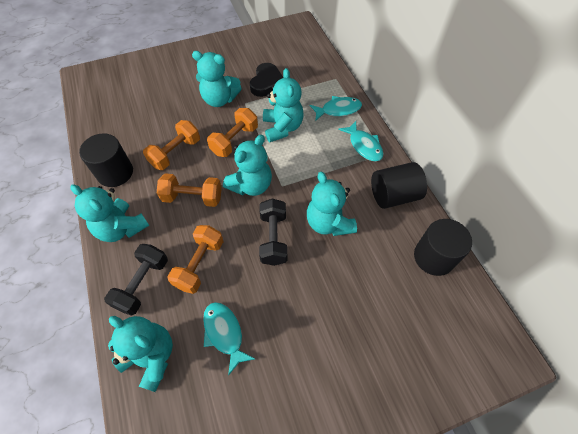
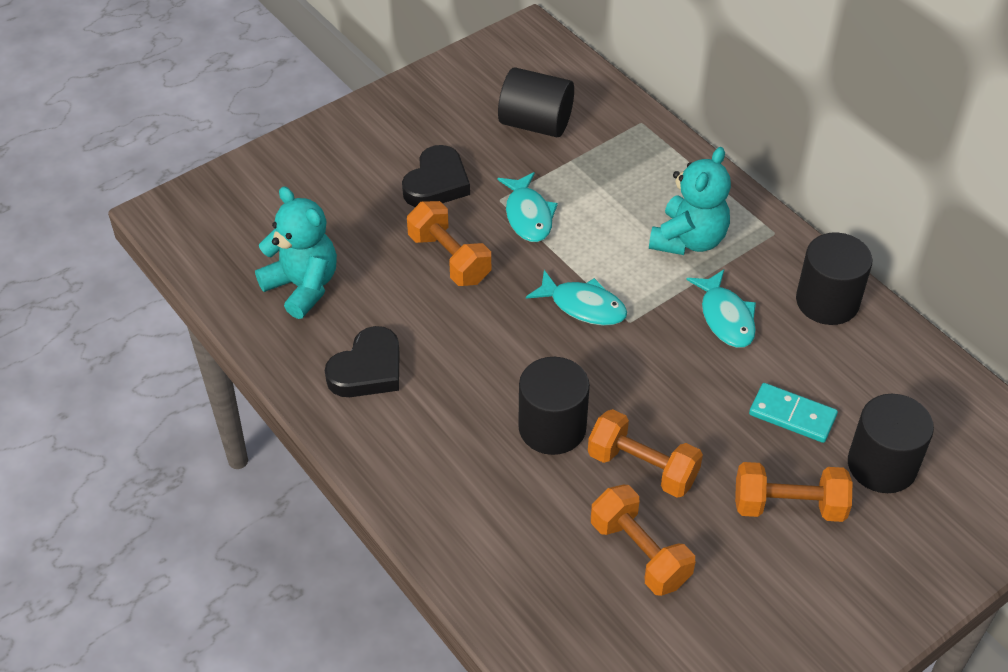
black cylinder: 3 -> 4
black dumbbell: 2 -> 0
black heart: 1 -> 2
turquoise domino: 0 -> 1
turquoise teddy bear: 6 -> 2

